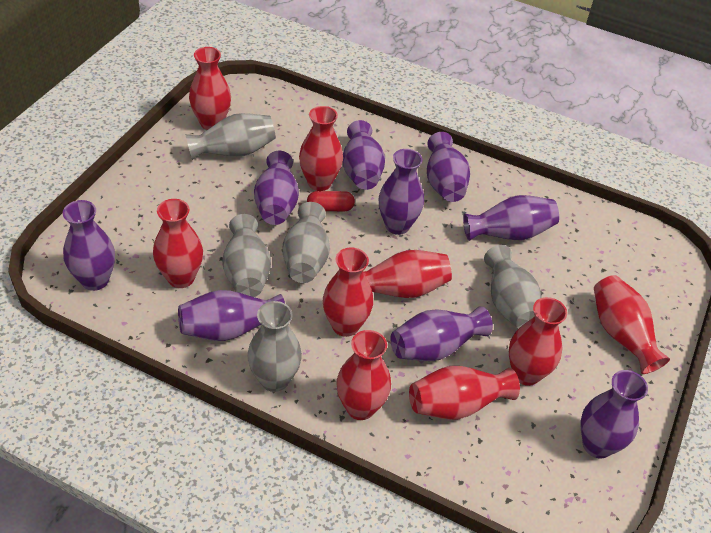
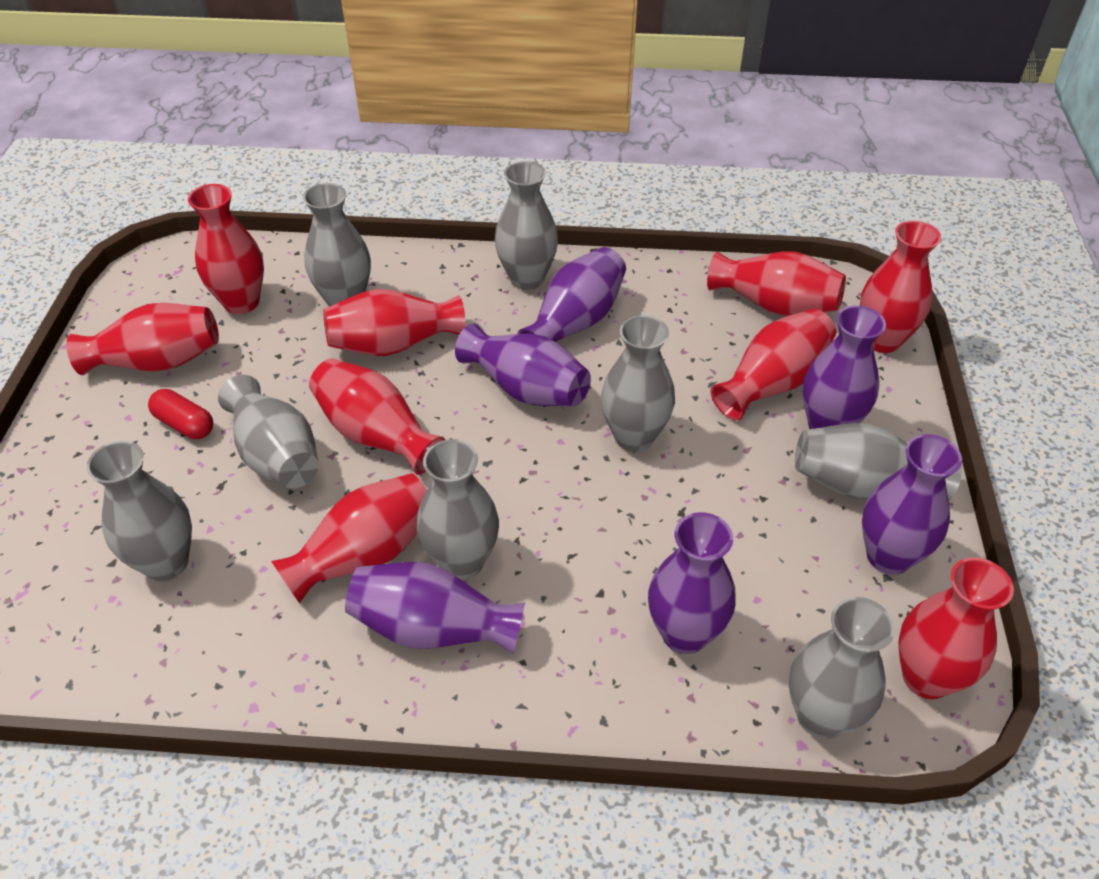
grey vase: 5 -> 8
purple vase: 9 -> 6

